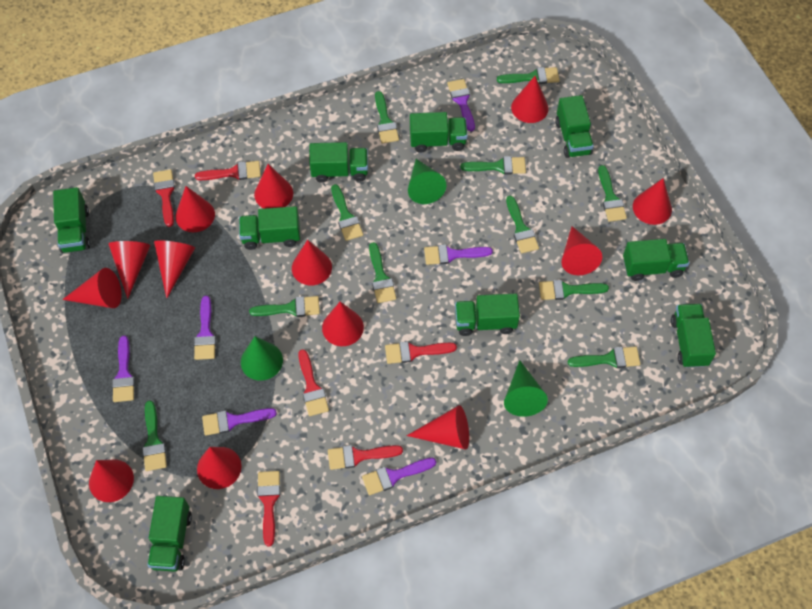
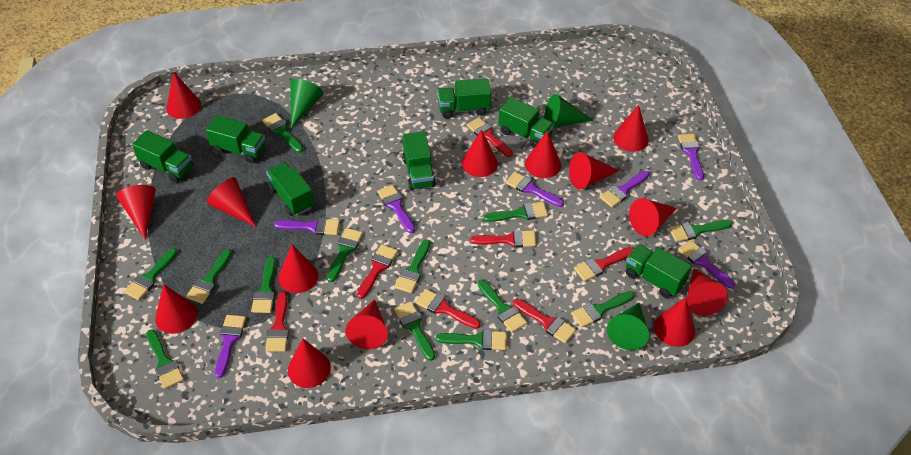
green brush: 11 -> 13
green truck: 9 -> 7
purple brush: 6 -> 7
red brush: 6 -> 7
red cone: 13 -> 14

